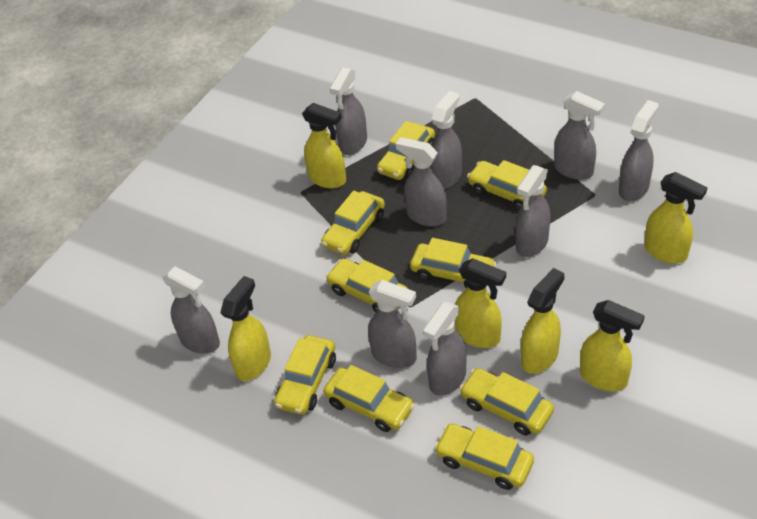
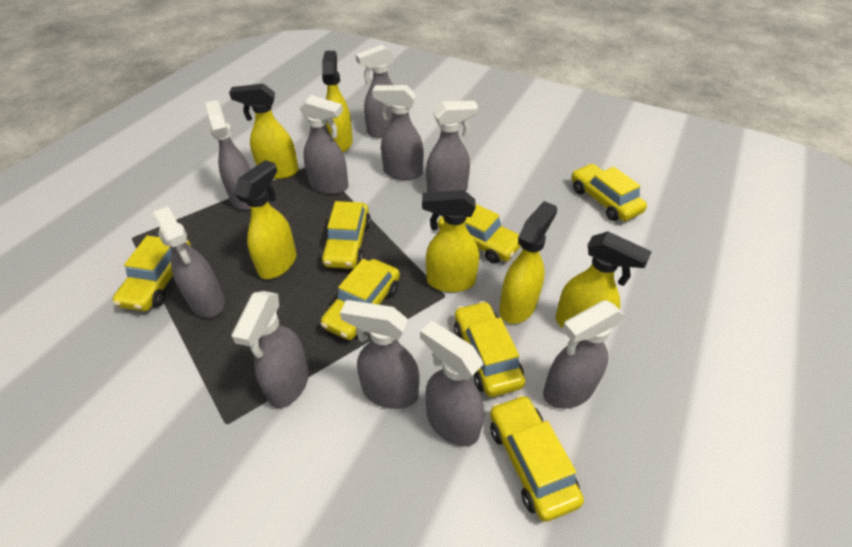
grey spray bottle: 9 -> 10
yellow car: 9 -> 7

